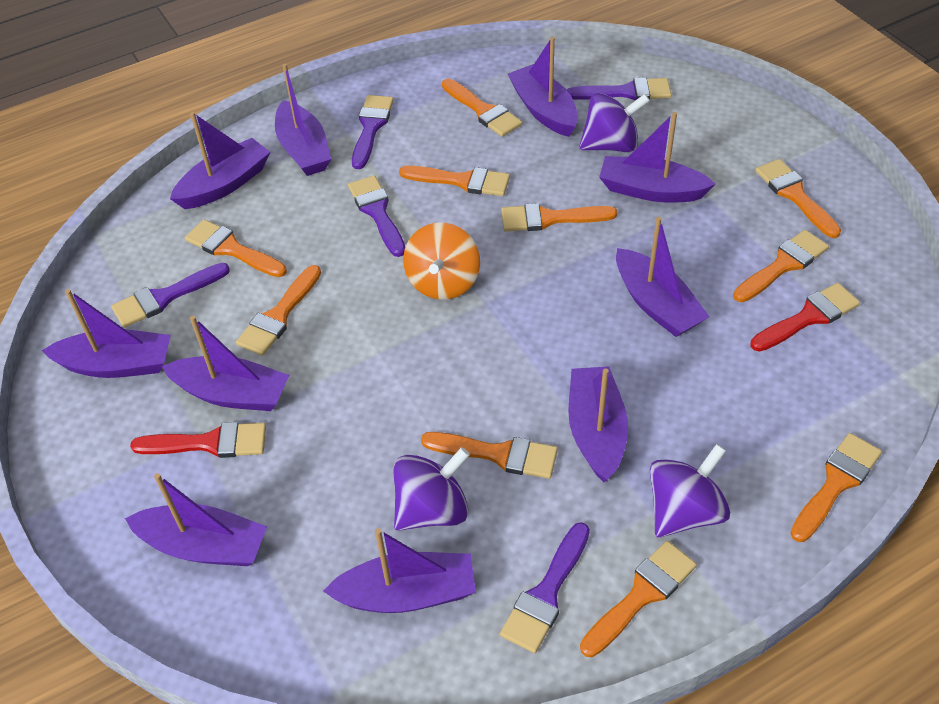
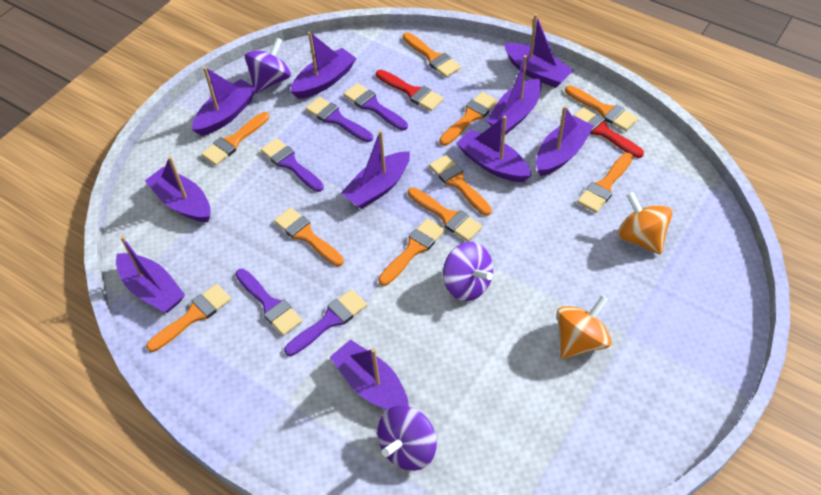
orange spinning top: 1 -> 2

